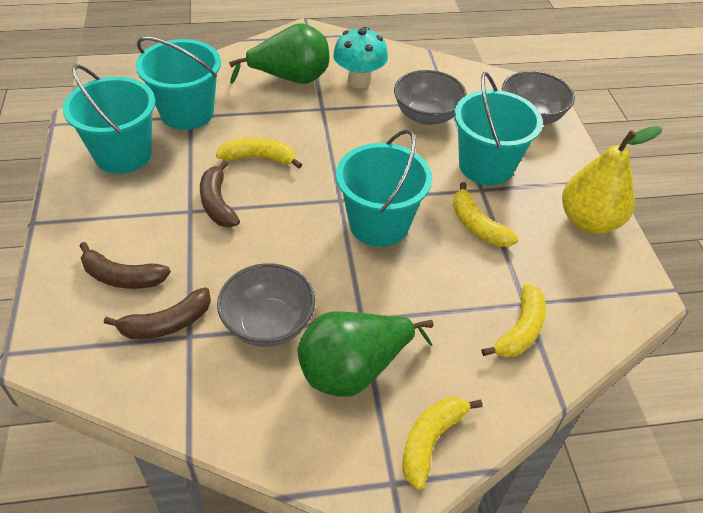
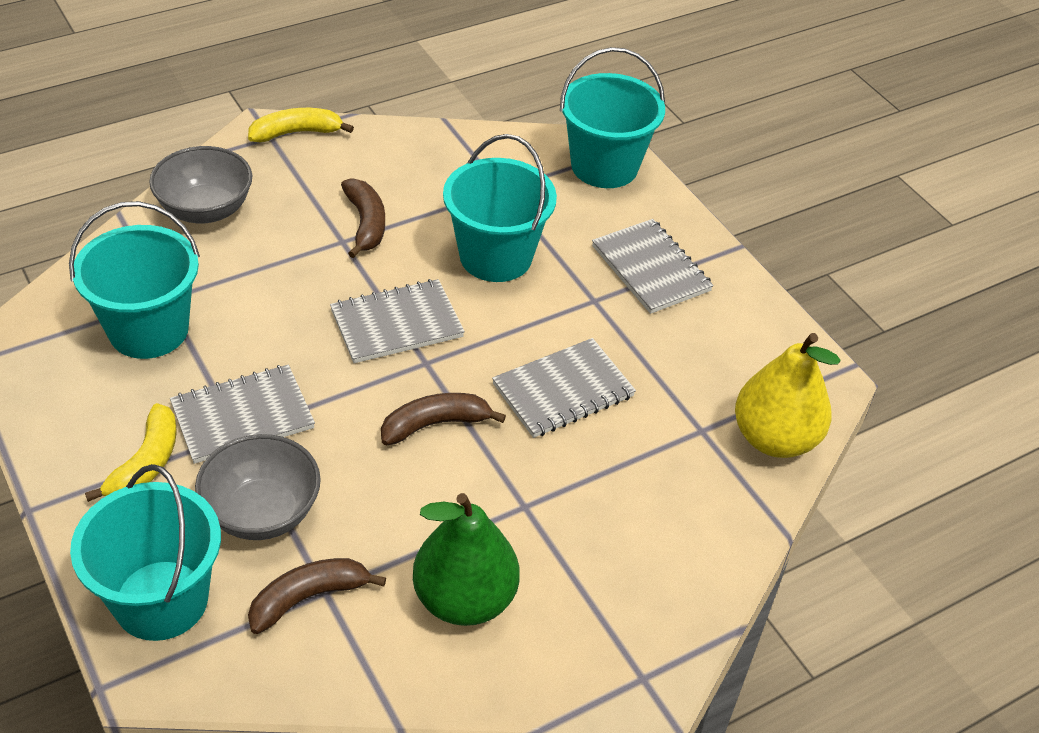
green pear: 2 -> 1
grey bowl: 3 -> 2
grey notebook: 0 -> 4
turquoise mushroom: 1 -> 0
yellow banana: 4 -> 2

